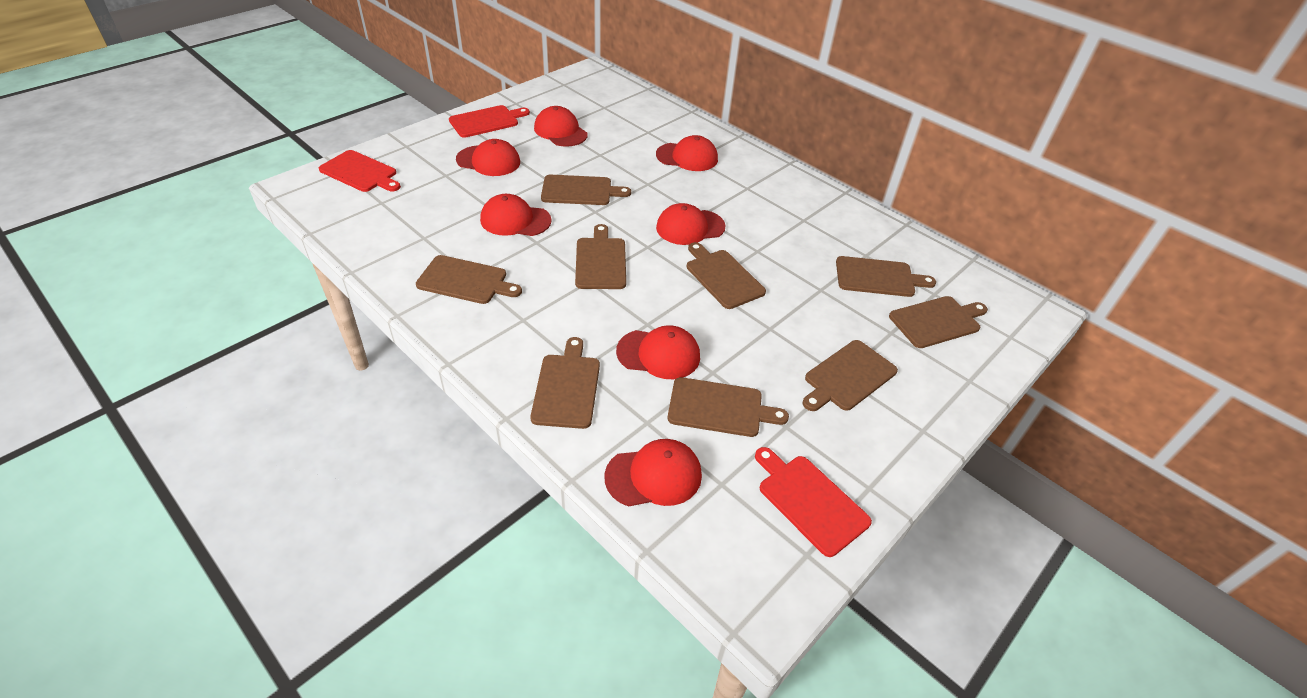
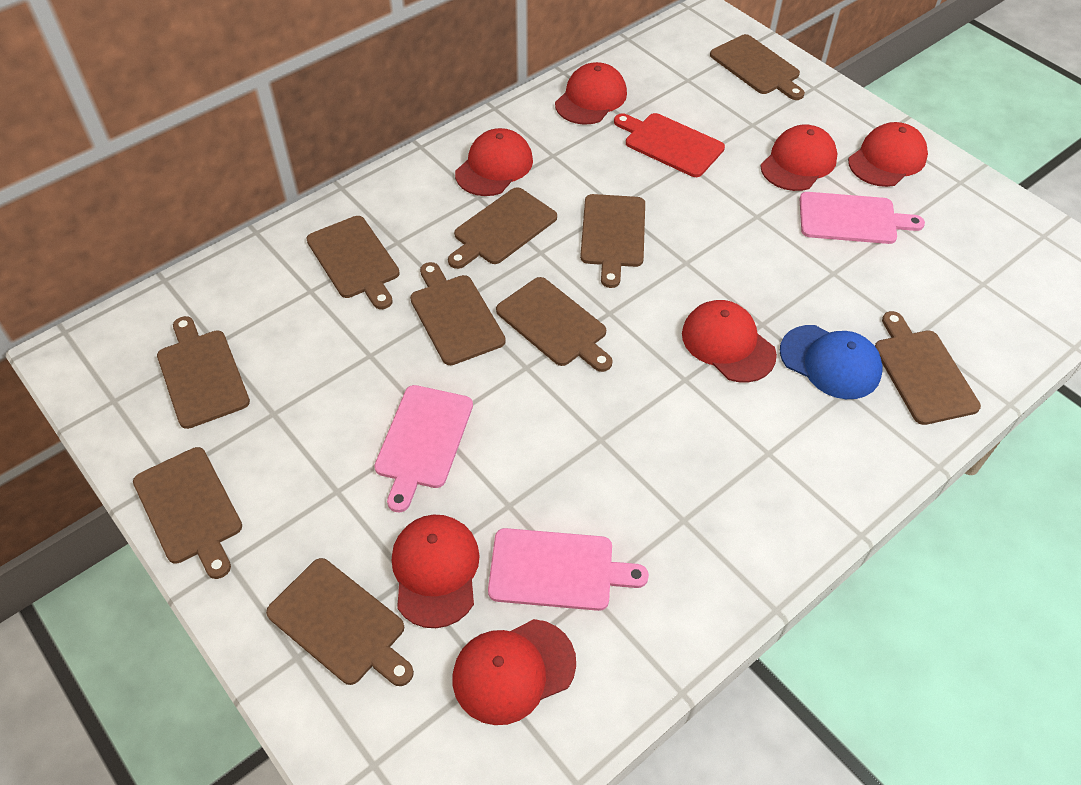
blue cap: 0 -> 1
brown cutting board: 9 -> 10
pink cutting board: 0 -> 3
red cutting board: 3 -> 1

